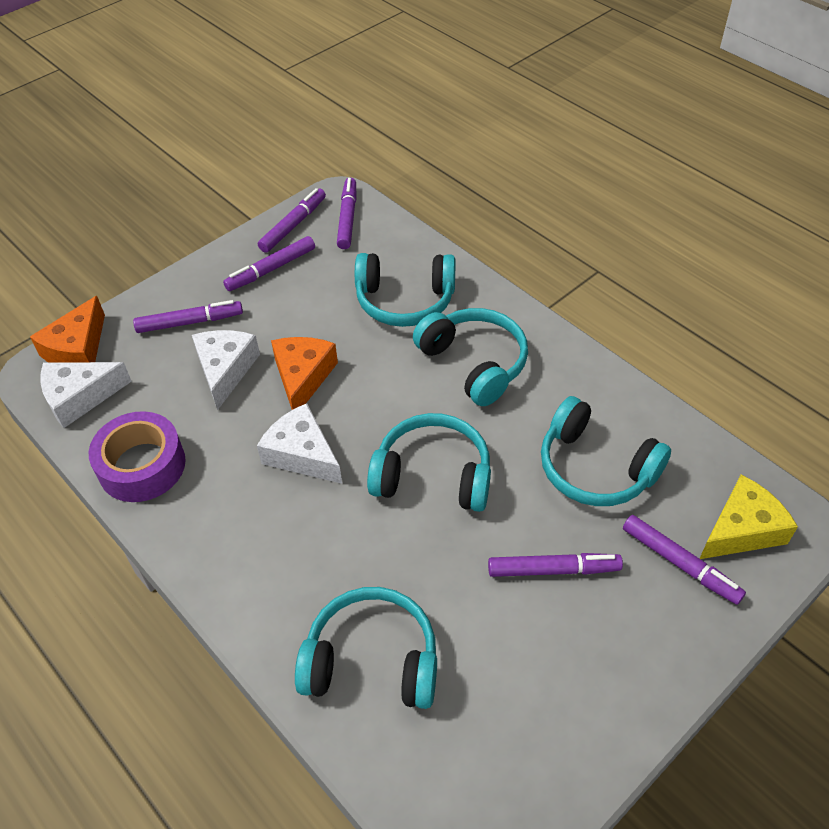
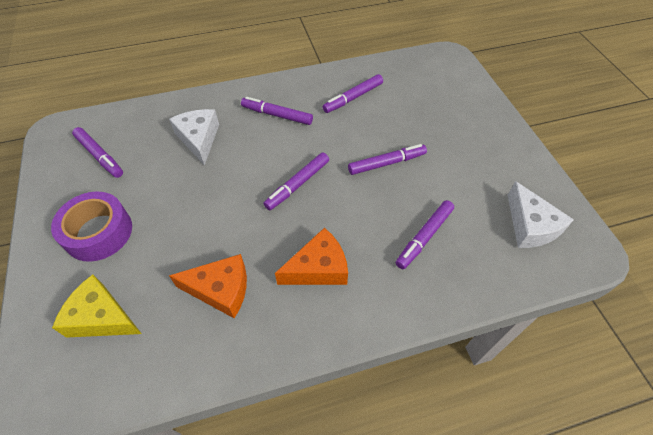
turquoise headphones: 5 -> 0
white cheese: 3 -> 2

